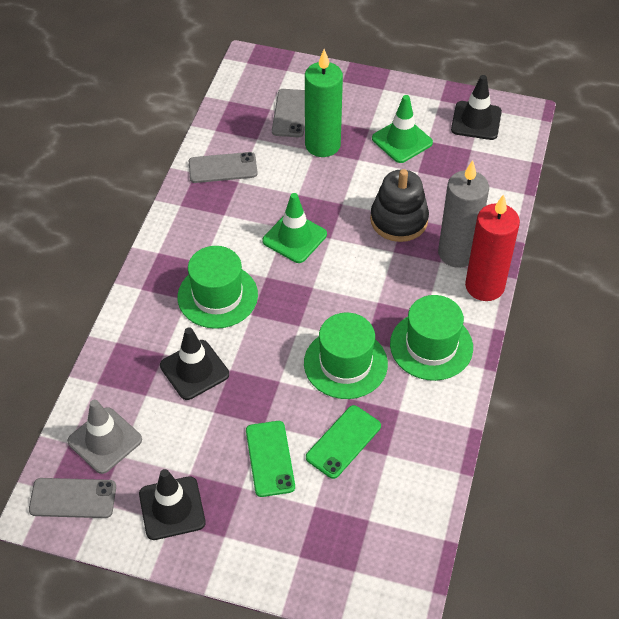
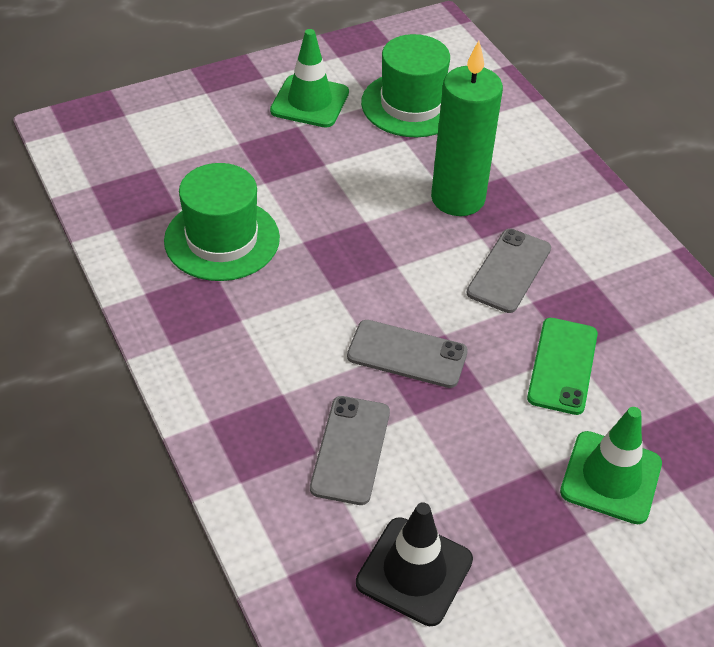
black stacking toy: 1 -> 0
black traffic cone: 3 -> 1
green hat: 3 -> 2
green phone: 2 -> 1
grey candle: 1 -> 0
grey traffic cone: 1 -> 0
red candle: 1 -> 0

